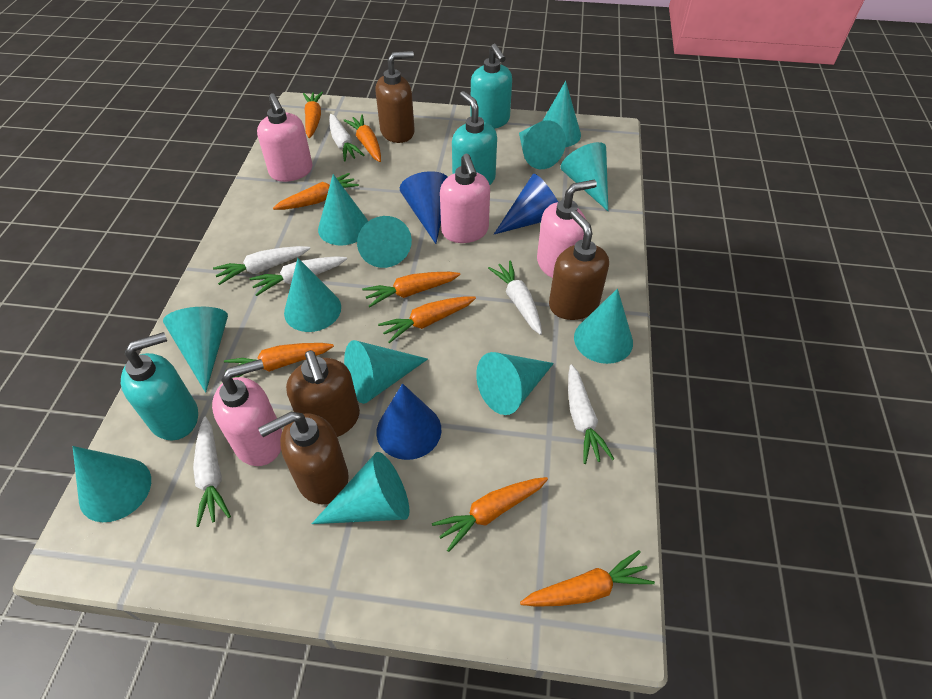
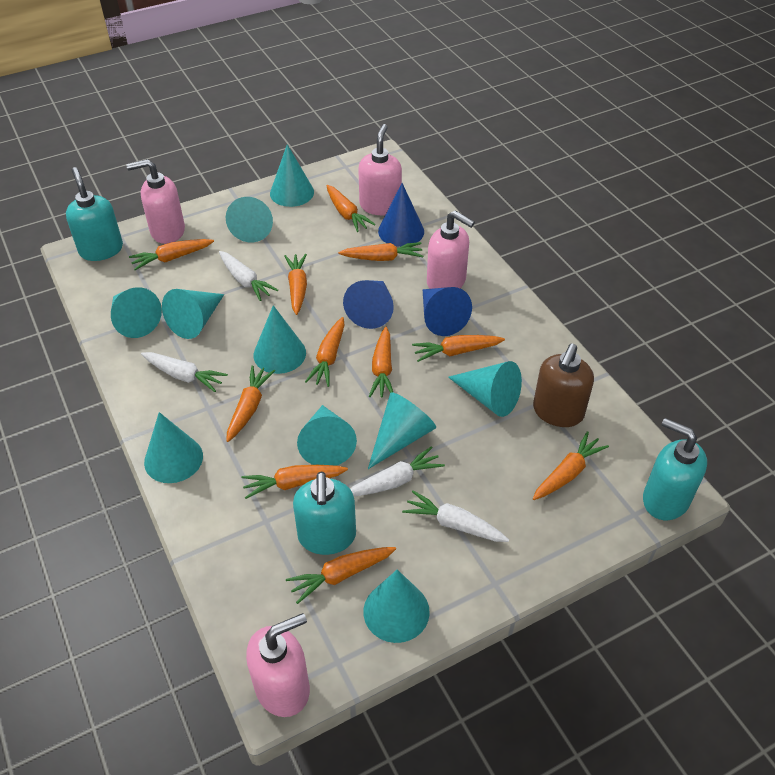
brown soap dispenser: 4 -> 1
orange carrot: 8 -> 11
turquoise cone: 12 -> 10
white carrot: 6 -> 4

